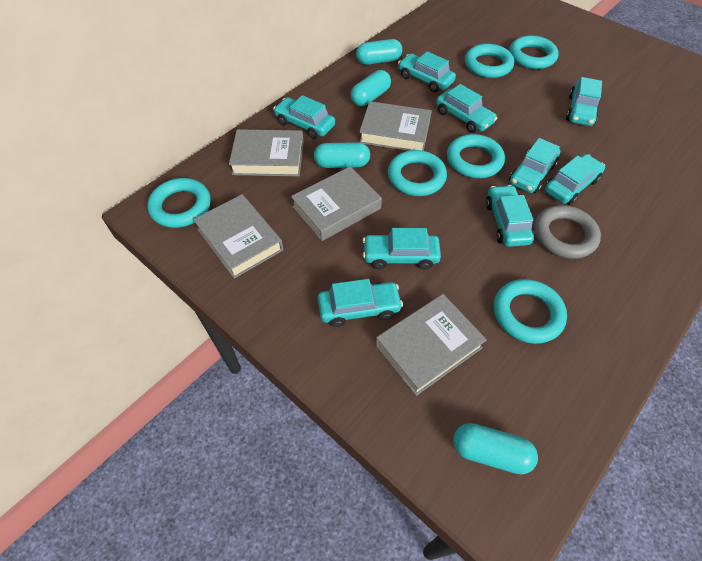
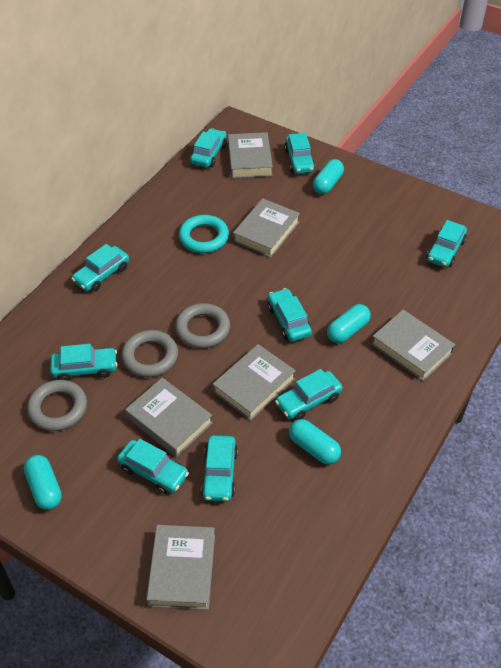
grey book: 5 -> 6
grey ring: 1 -> 3
turquoise ring: 6 -> 1

